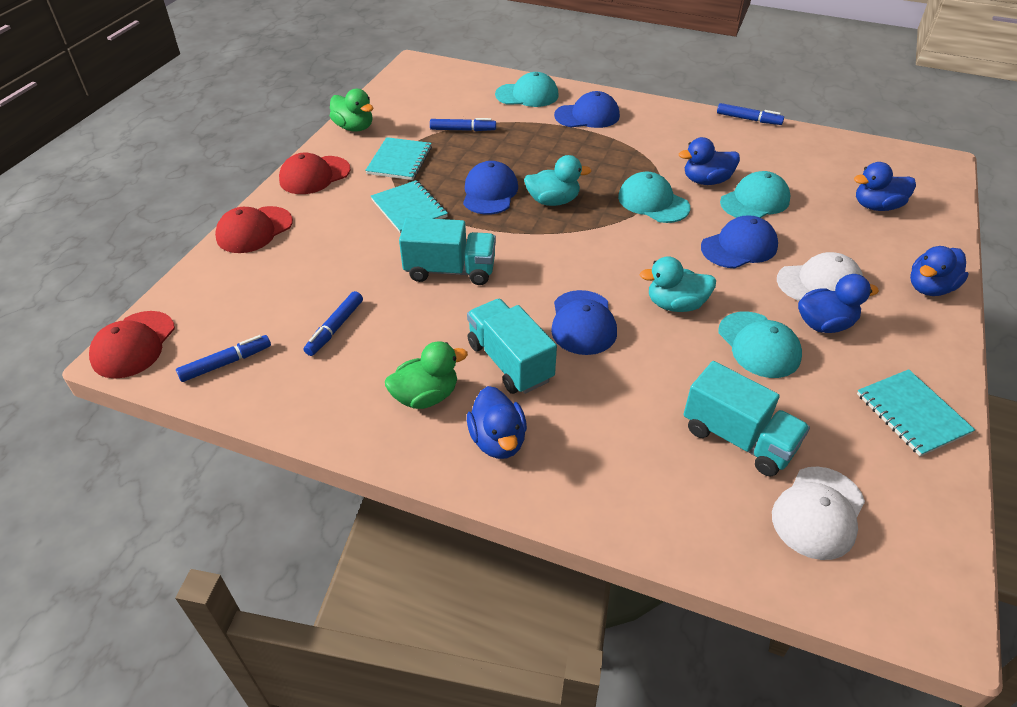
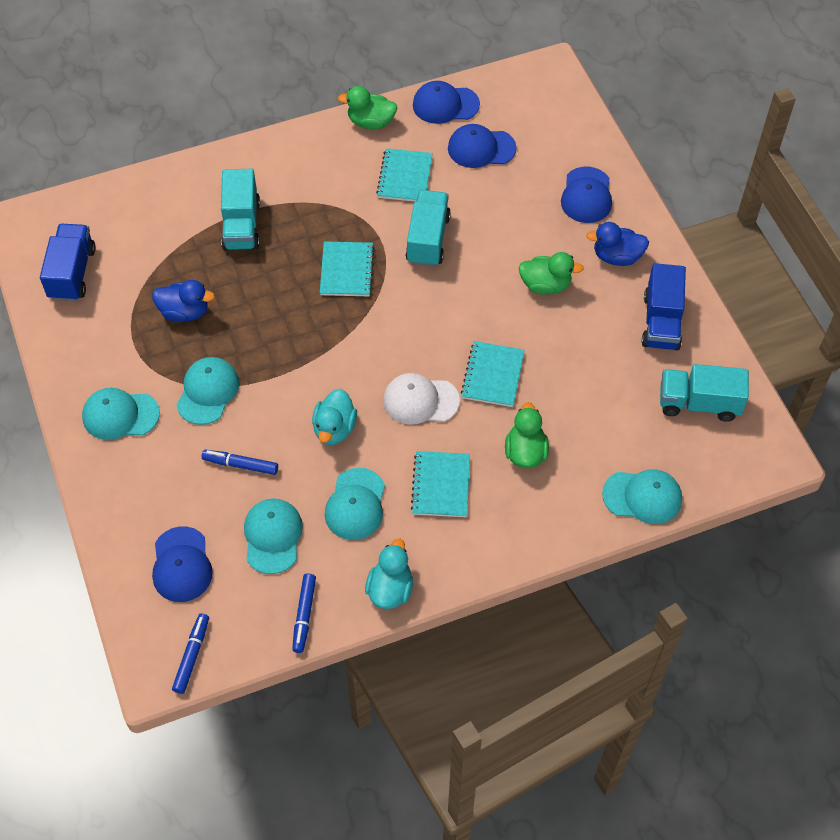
blue duck: 5 -> 2
blue marker: 4 -> 3
blue truck: 0 -> 2
green duck: 2 -> 3
red cap: 3 -> 0
turquoise cap: 4 -> 5
turquoise notebook: 3 -> 4
white cap: 2 -> 1

